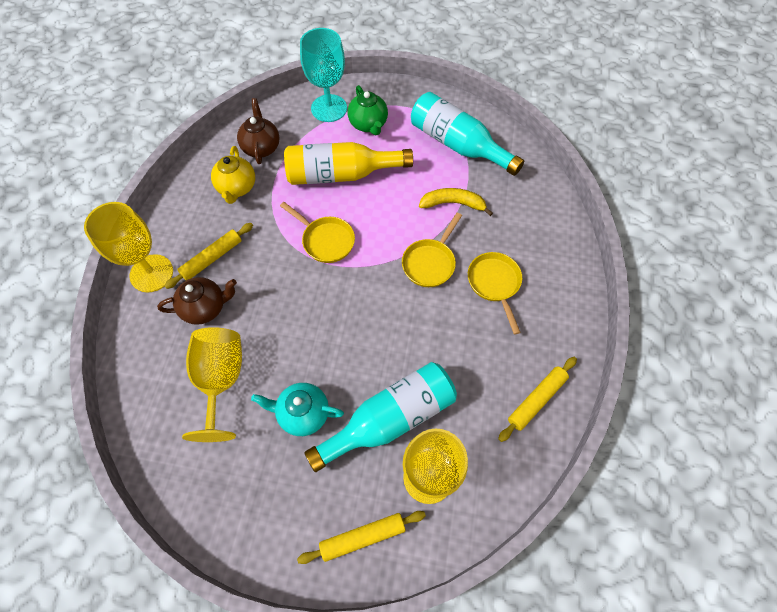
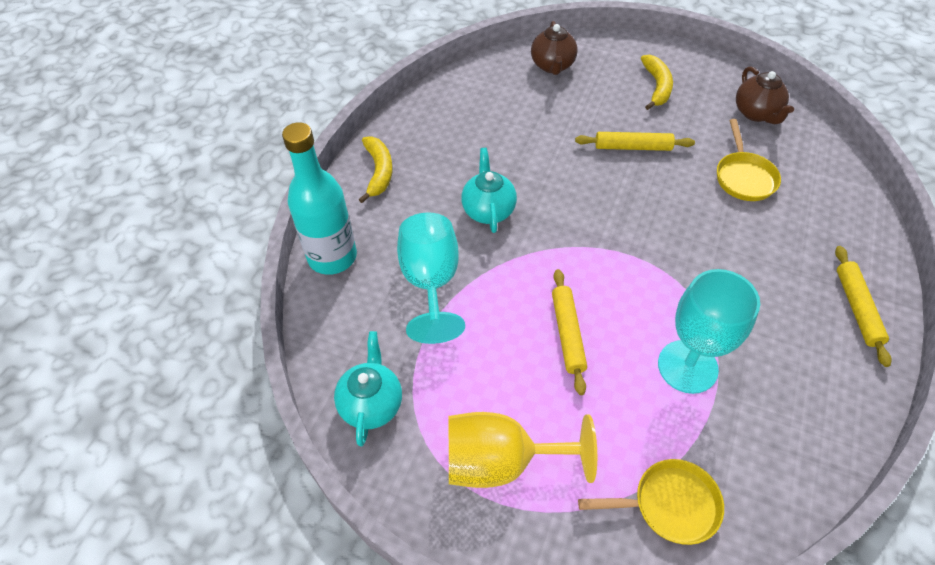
green teapot: 1 -> 0
turquoise bottle: 2 -> 1
turquoise goblet: 1 -> 2
turquoise teapot: 1 -> 2
yellow banana: 1 -> 2
yellow bottle: 1 -> 0
yellow goblet: 3 -> 1
yellow pan: 3 -> 2
yellow teapot: 1 -> 0

